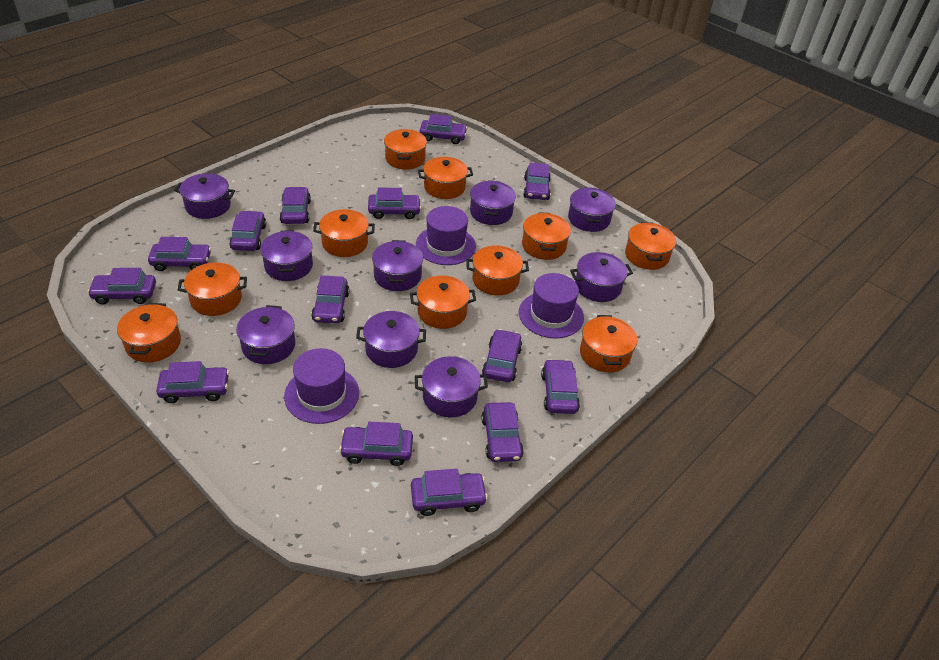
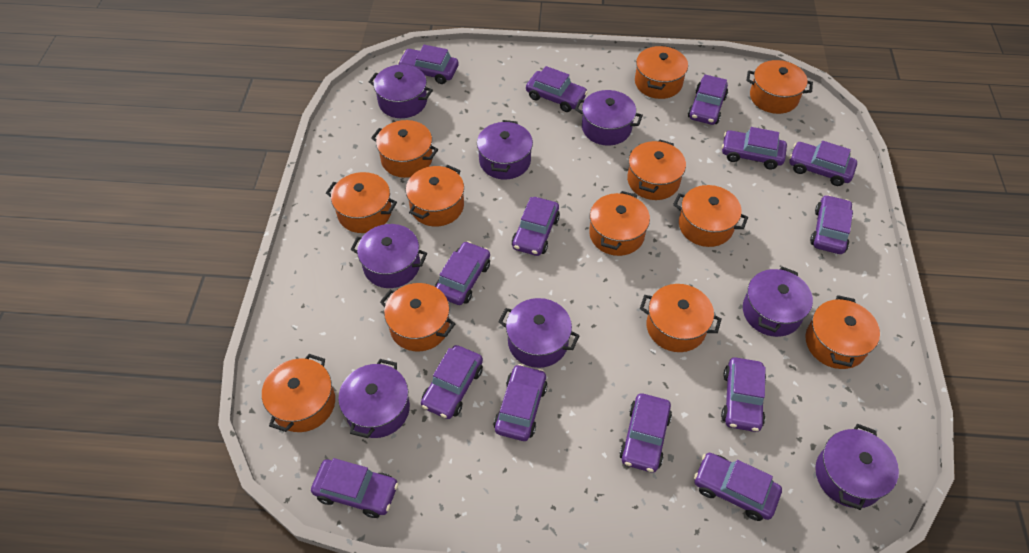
orange pot: 10 -> 12
purple hat: 3 -> 0
purple pot: 9 -> 8

